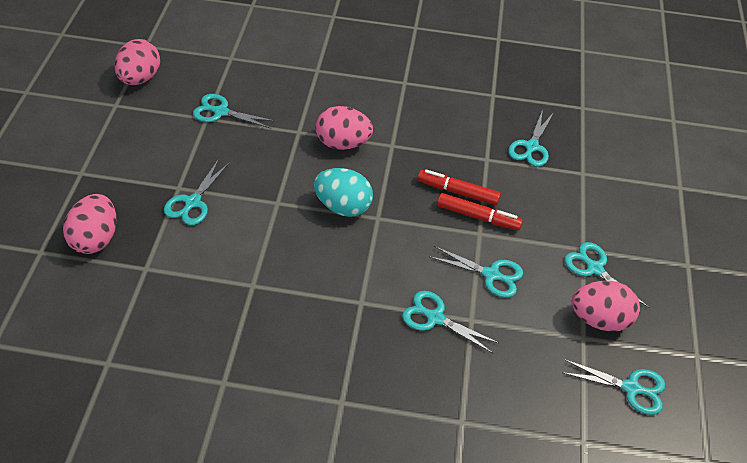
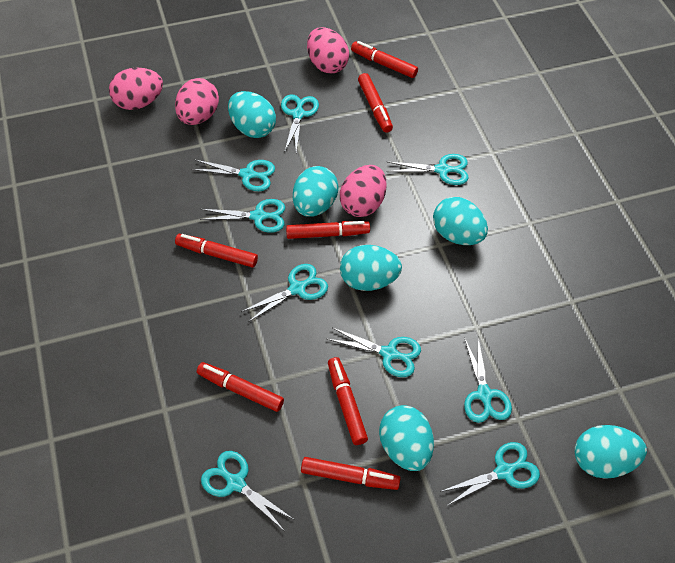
red marker: 2 -> 7
turquoise egg: 1 -> 6
turquoise scissors: 7 -> 9

